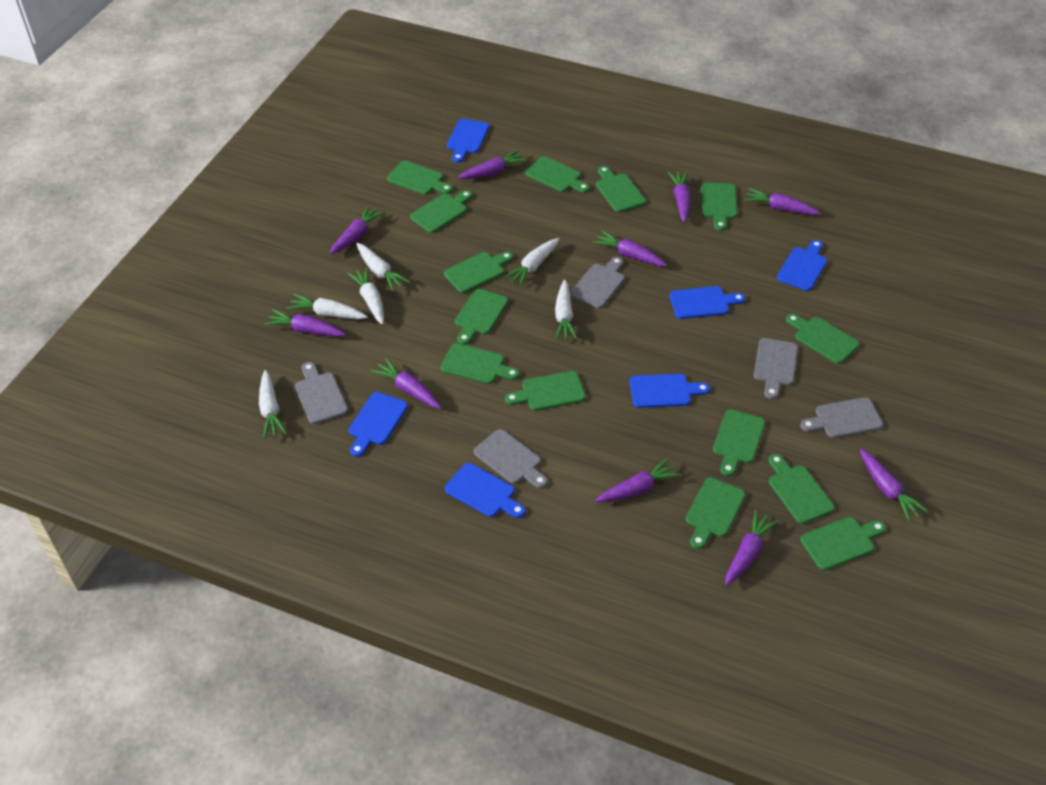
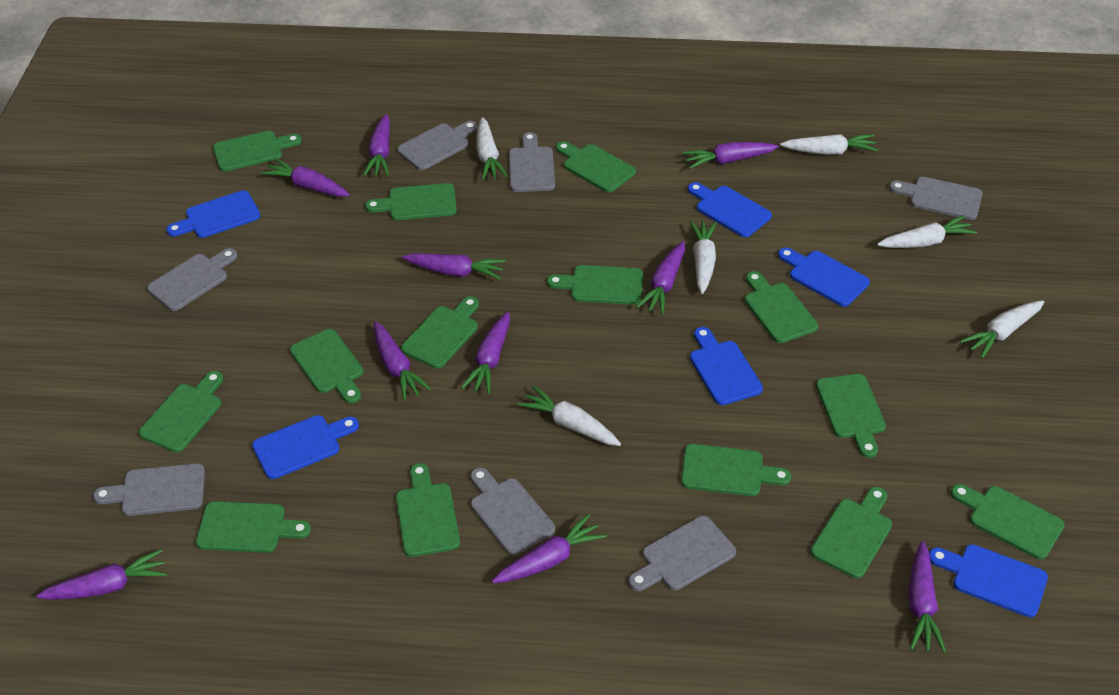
grey cutting board: 5 -> 7

